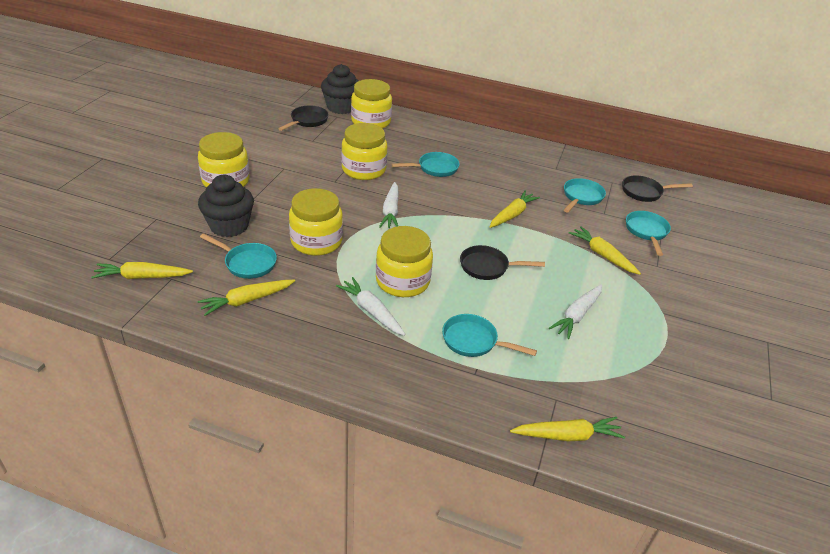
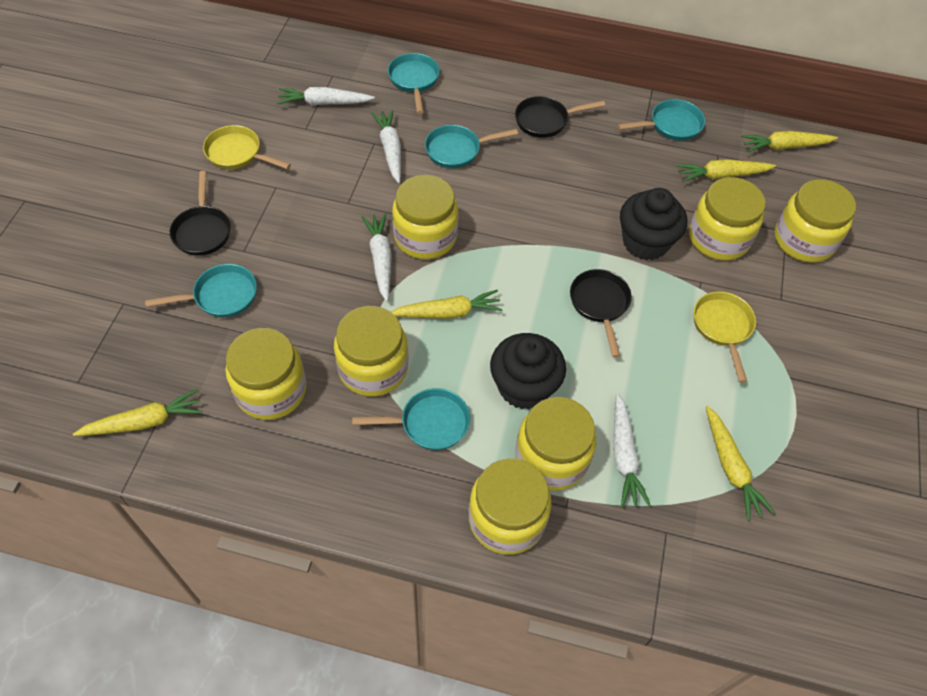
white carrot: 3 -> 4
yellow jar: 5 -> 7
yellow pan: 0 -> 2

